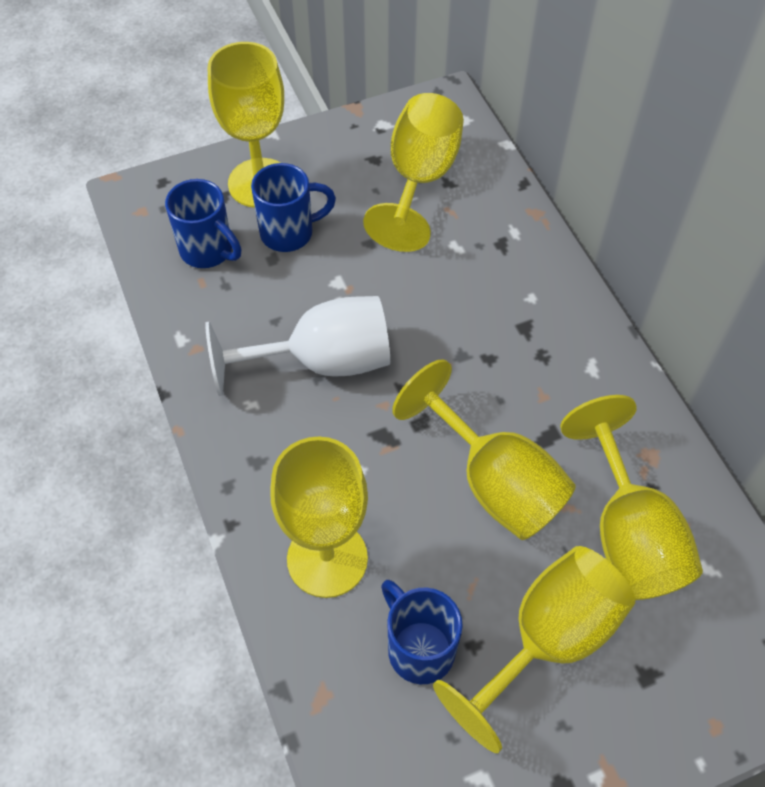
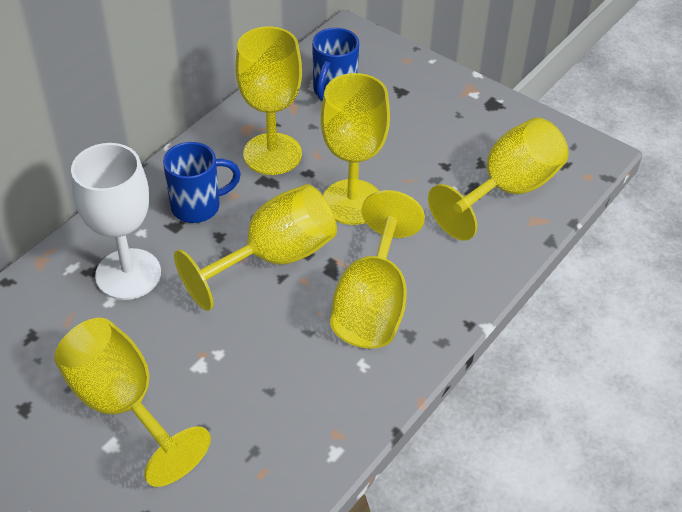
blue mug: 3 -> 2

